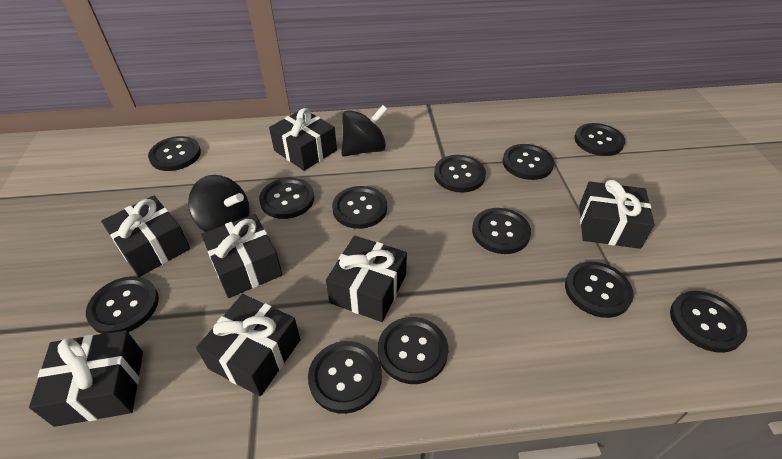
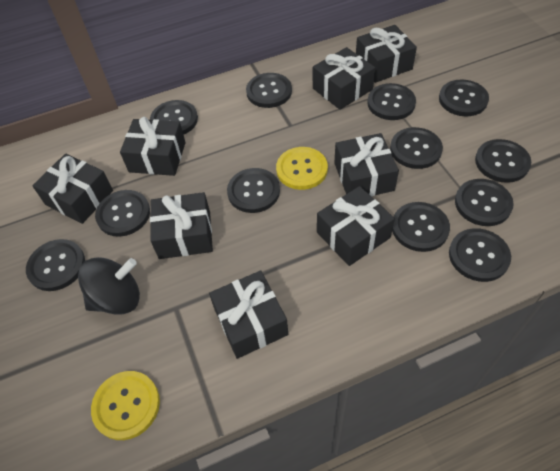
black gift: 7 -> 8
black spinning top: 2 -> 1
yellow button: 0 -> 2

